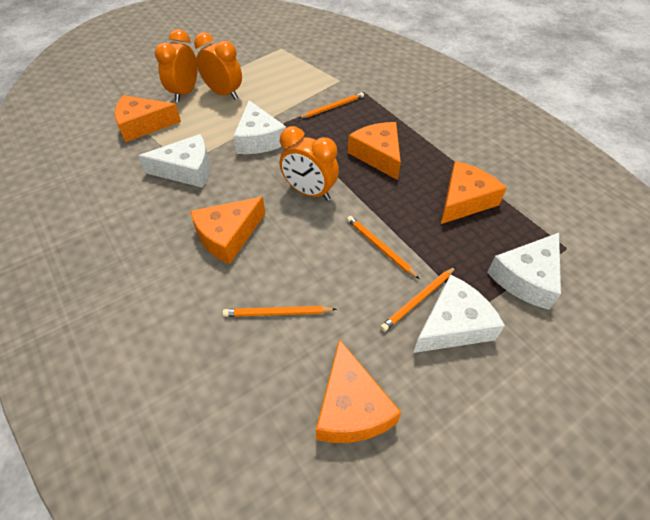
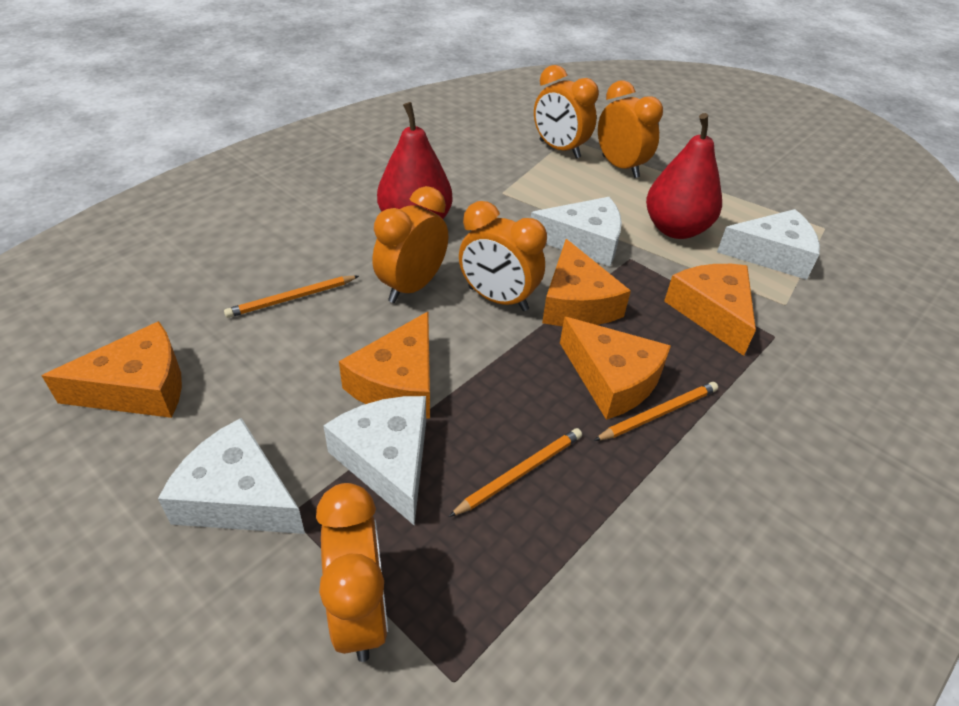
orange clock: 3 -> 5
orange pencil: 4 -> 3
red pear: 0 -> 2

